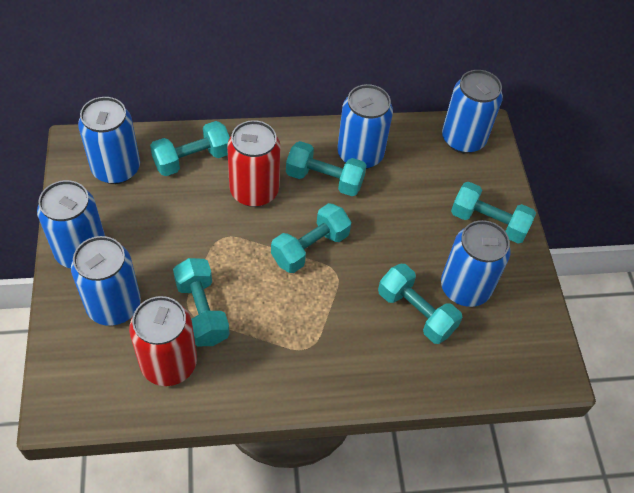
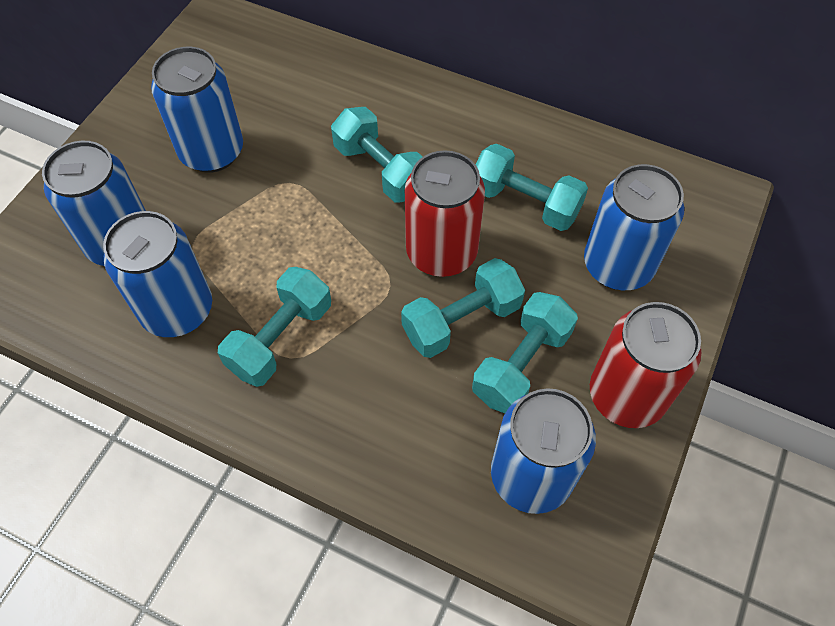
blue can: 6 -> 5
turquoise dumbbell: 6 -> 5

